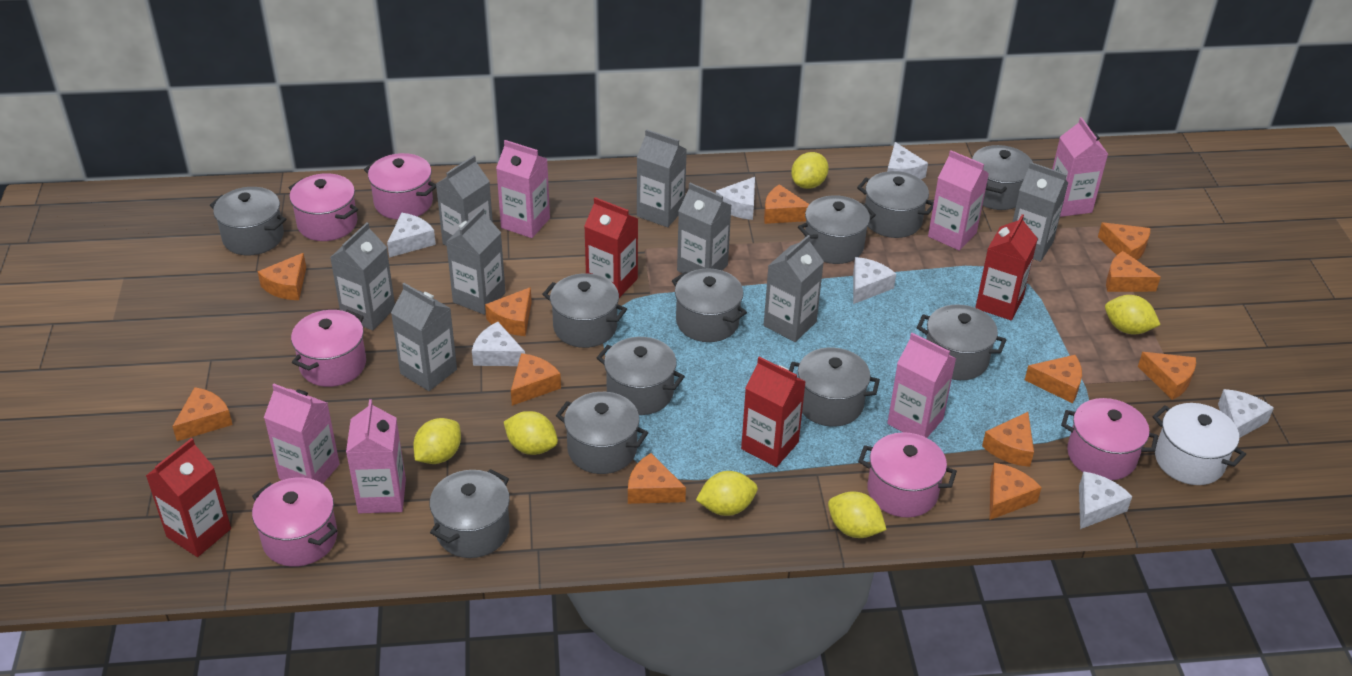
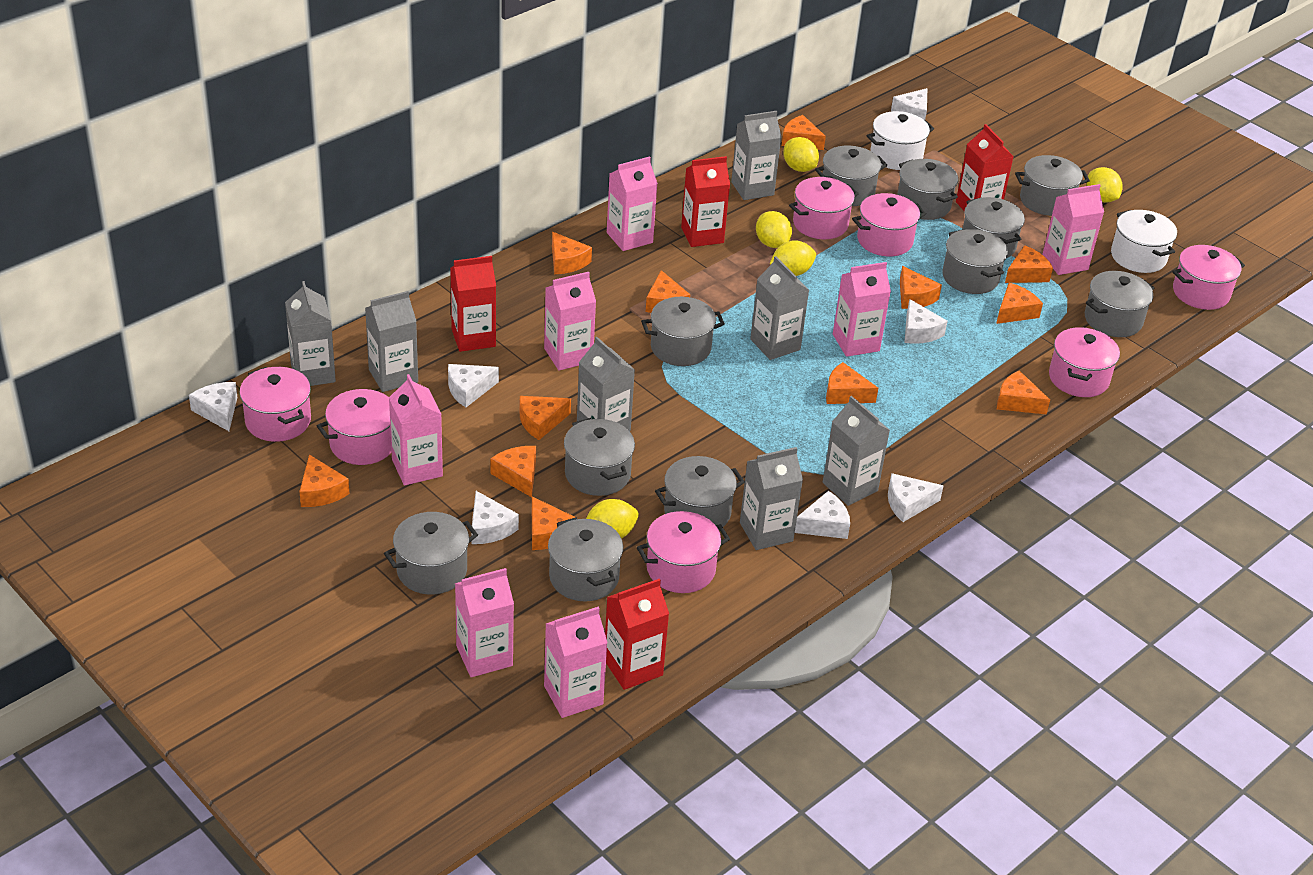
grey carton: 8 -> 7
pink carton: 6 -> 7
pink pot: 6 -> 7
white pot: 1 -> 2
yellow lemon: 6 -> 5

